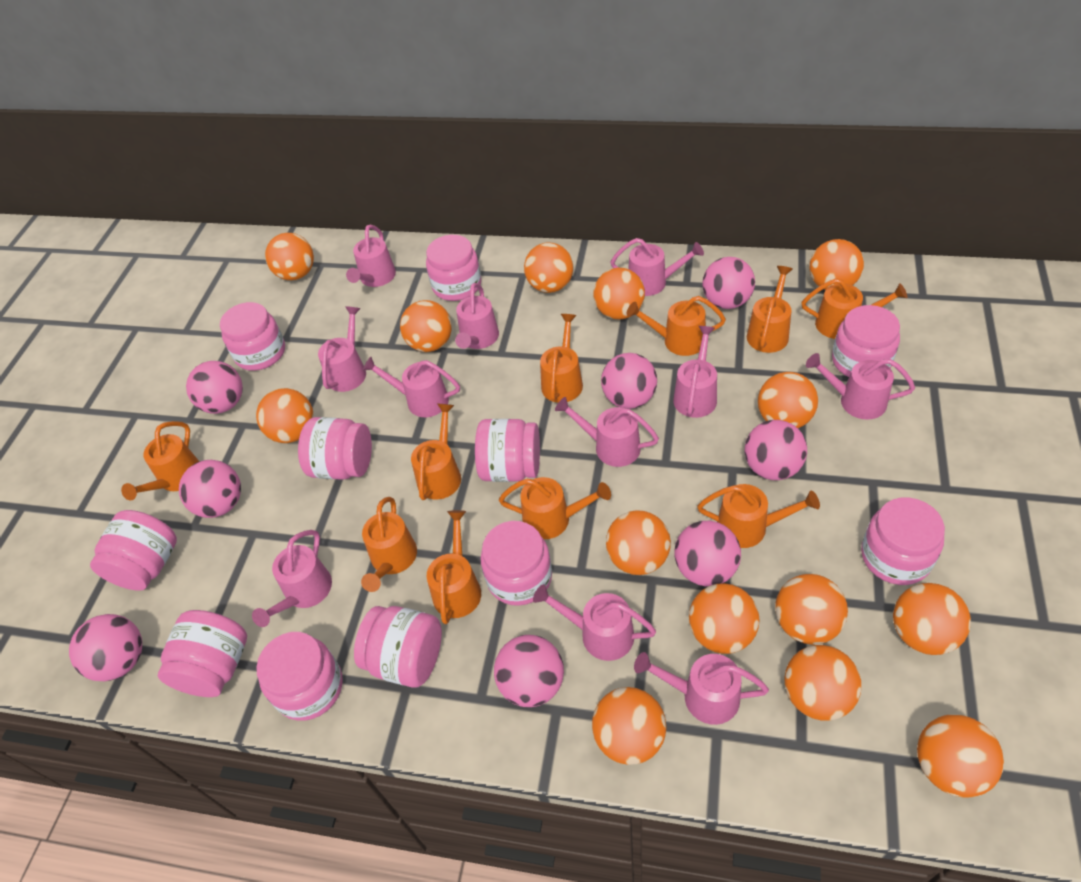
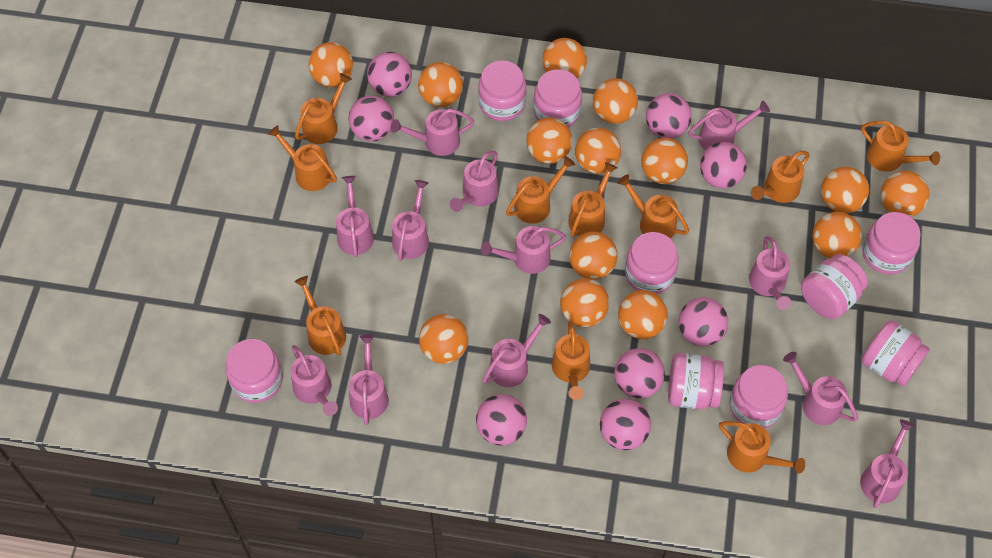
pink jar: 11 -> 9
pink watering can: 11 -> 12

